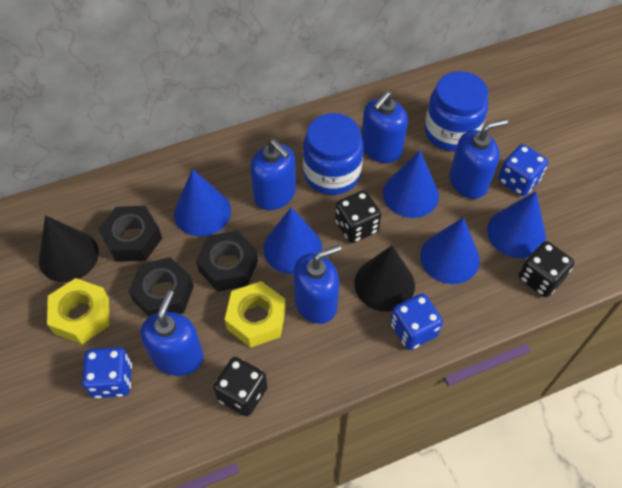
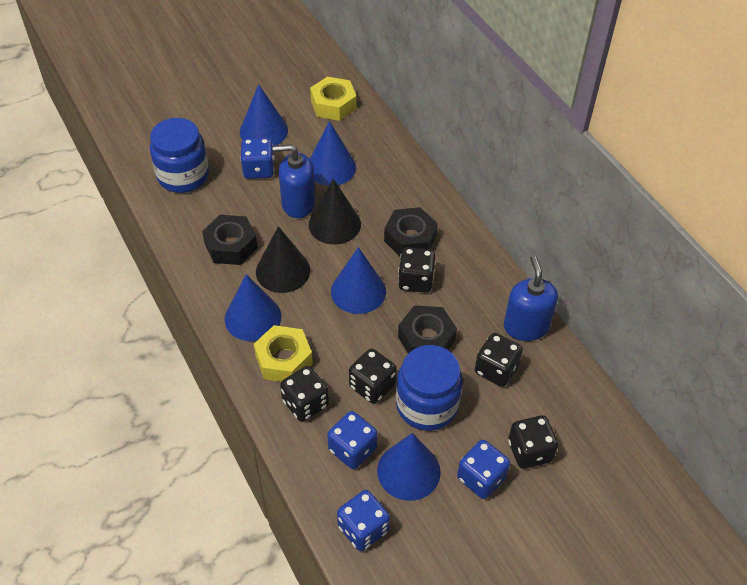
black dice: 3 -> 5
blue dice: 3 -> 4
blue soap dispenser: 5 -> 2

